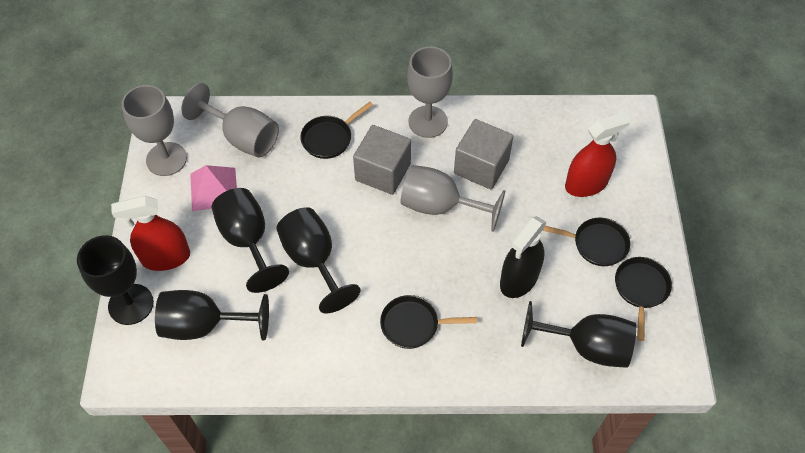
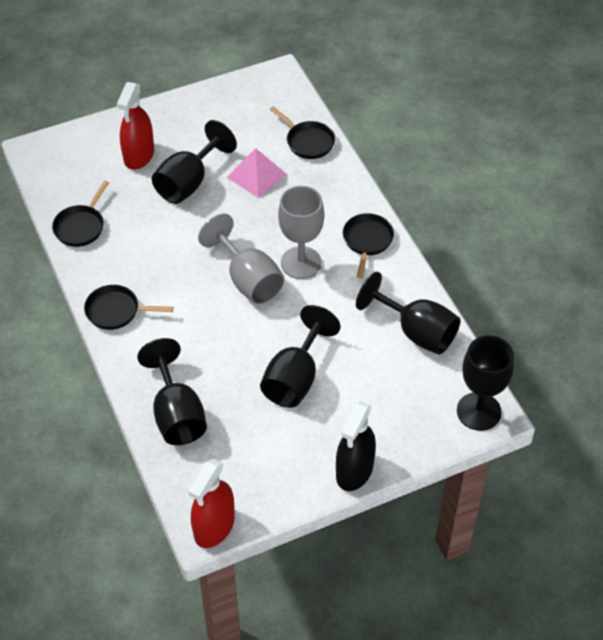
grey cube: 2 -> 0
grey goblet: 4 -> 2

